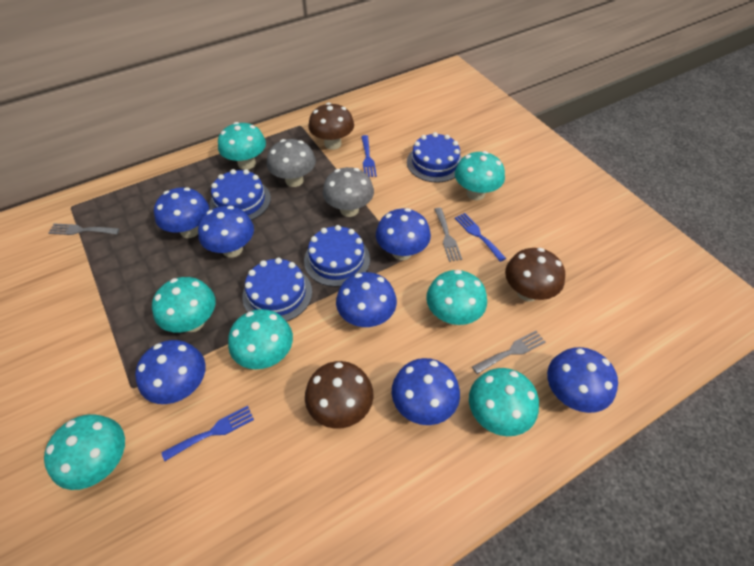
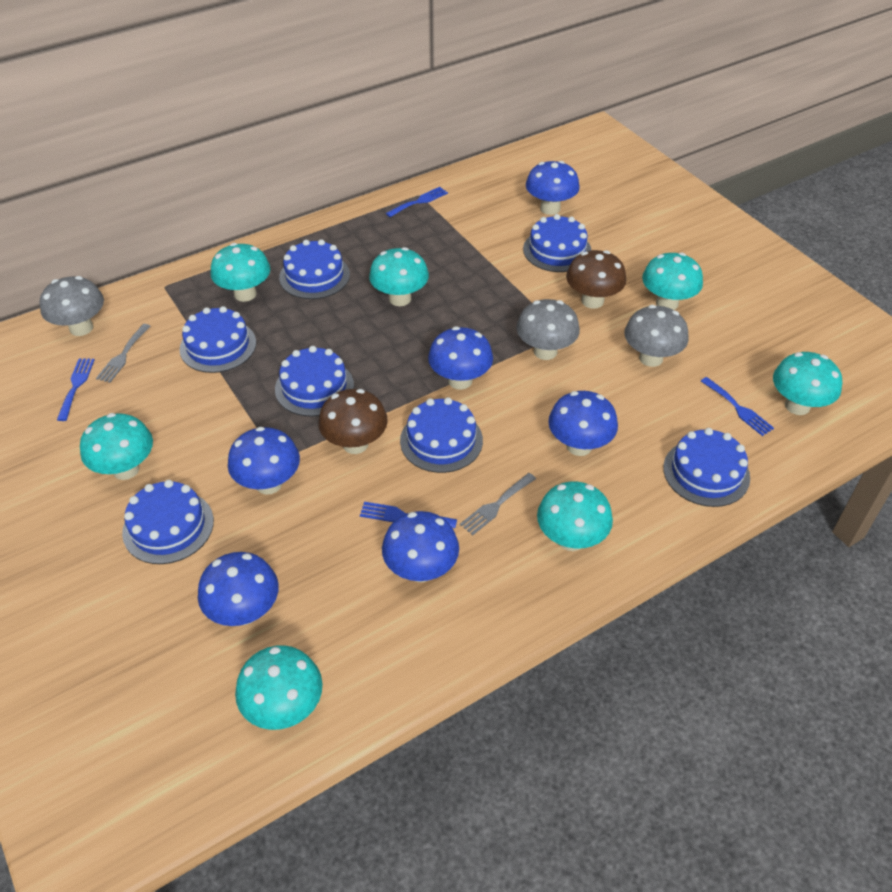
blue cake: 4 -> 7
blue fork: 3 -> 4
blue mushroom: 7 -> 6
brown mushroom: 3 -> 2
grey fork: 3 -> 2
grey mushroom: 2 -> 3

